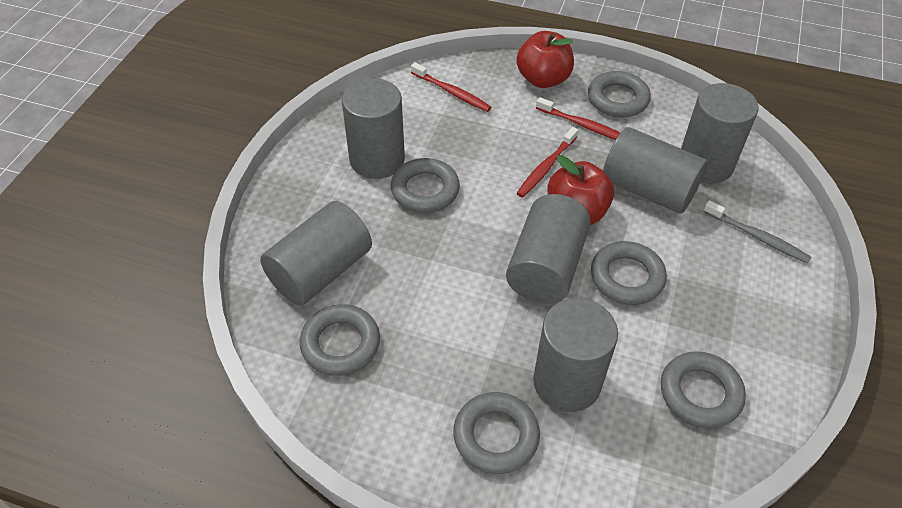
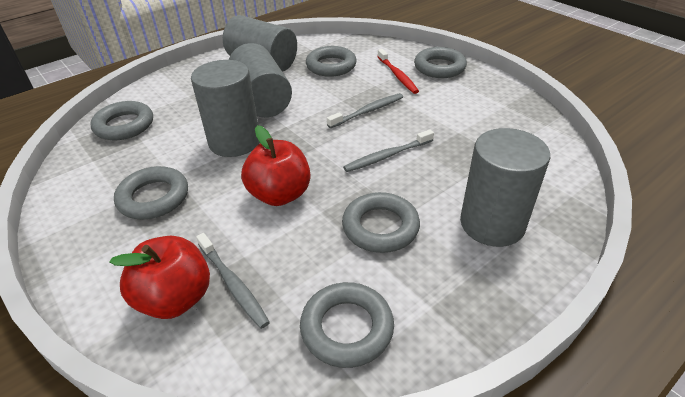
grey cylinder: 6 -> 4
grey toothbrush: 1 -> 3
red toothbrush: 3 -> 1

